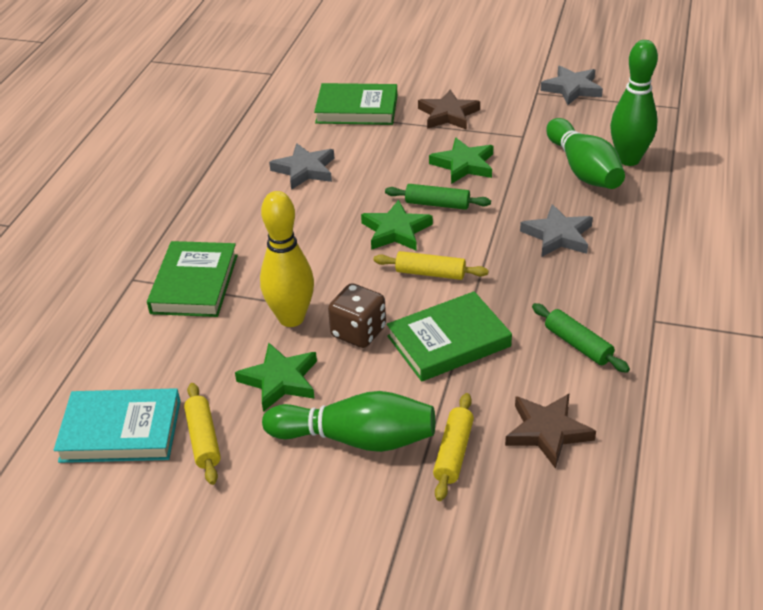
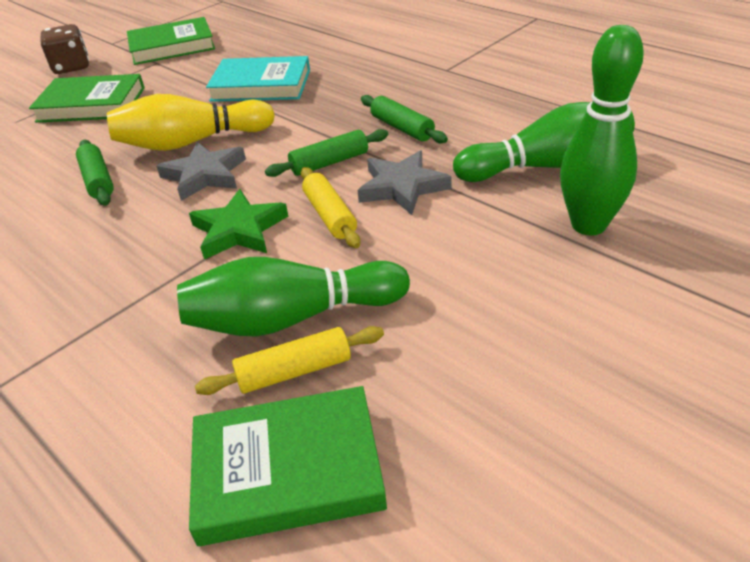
brown star: 2 -> 0
green rolling pin: 2 -> 3
green star: 3 -> 1
grey star: 3 -> 2
yellow rolling pin: 3 -> 2

